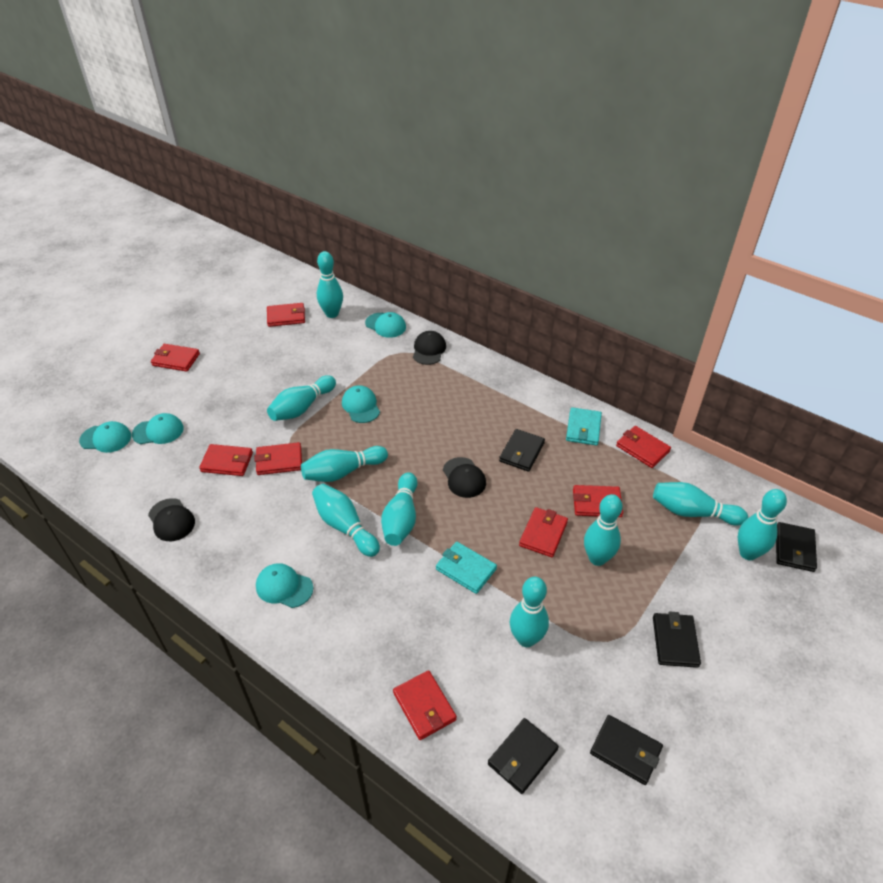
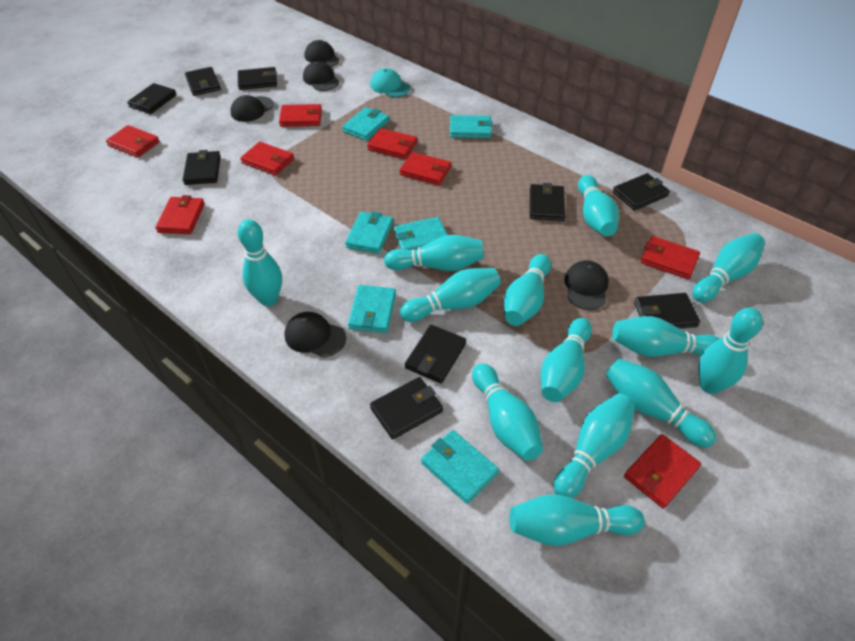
black cap: 3 -> 5
black wallet: 5 -> 9
turquoise bowling pin: 9 -> 13
turquoise cap: 5 -> 1
turquoise wallet: 2 -> 6

